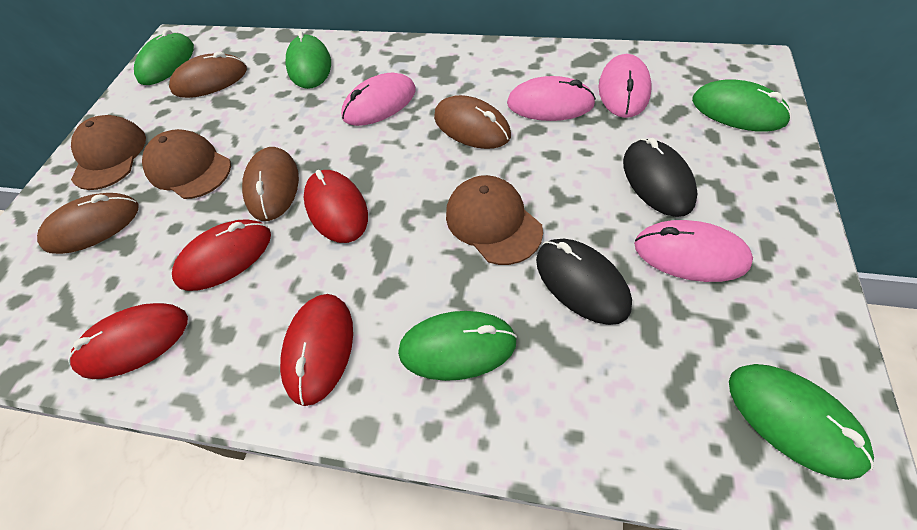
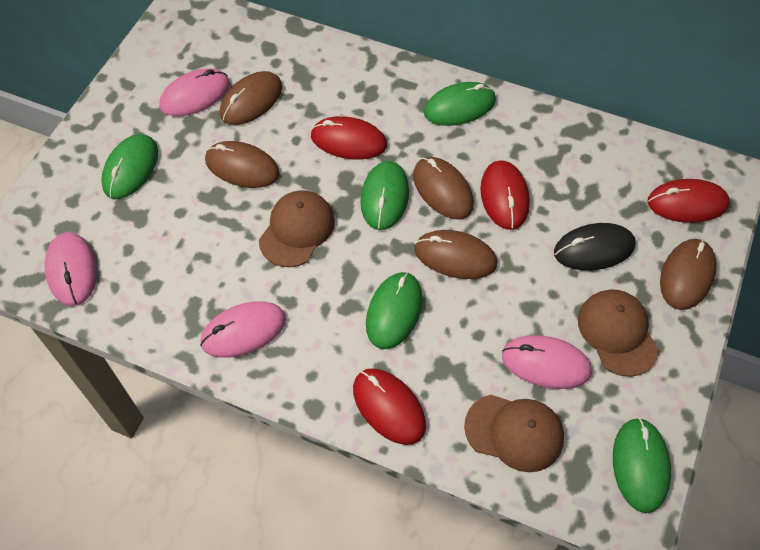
black mouse: 2 -> 1
brown mouse: 4 -> 5

